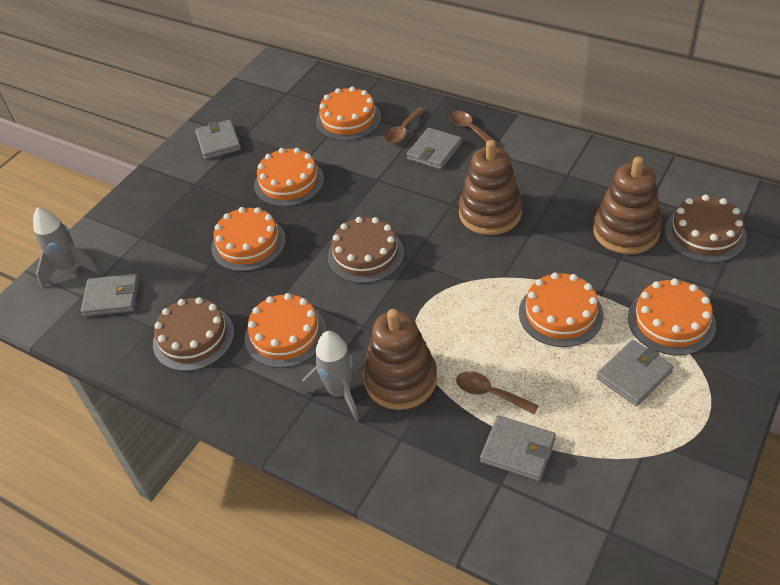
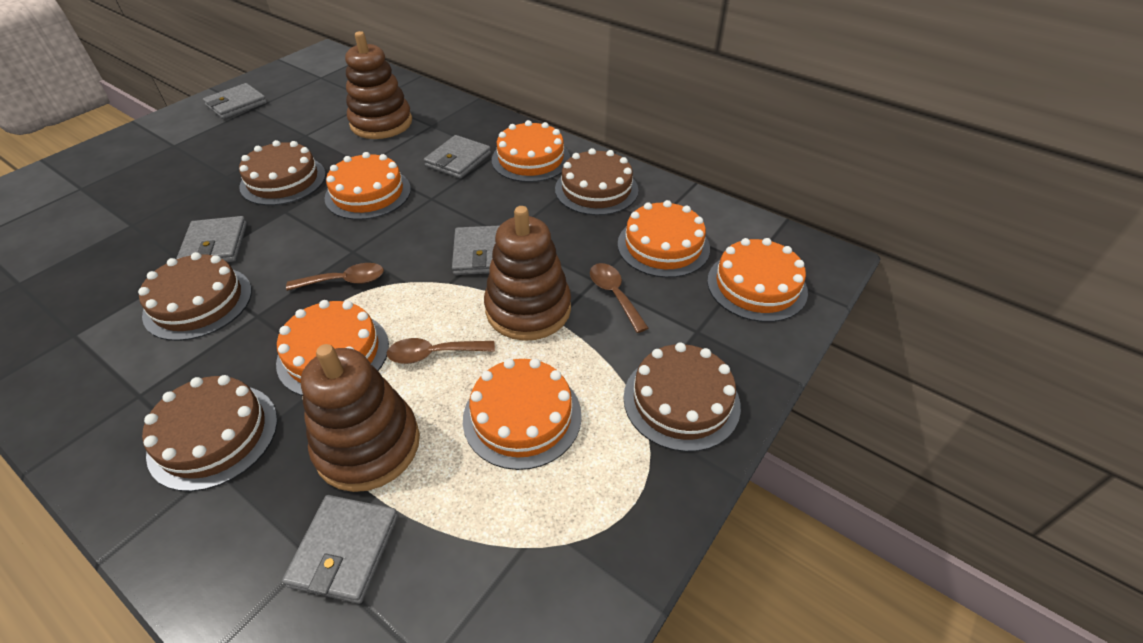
brown cake: 3 -> 5
grey rocket: 2 -> 0

